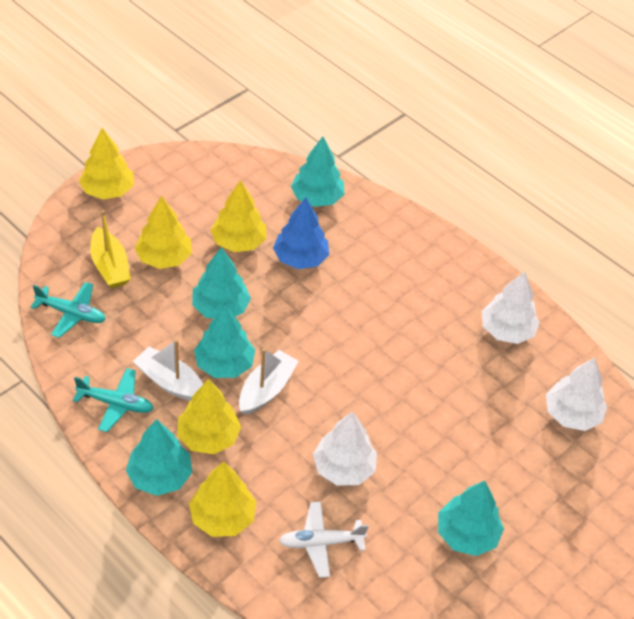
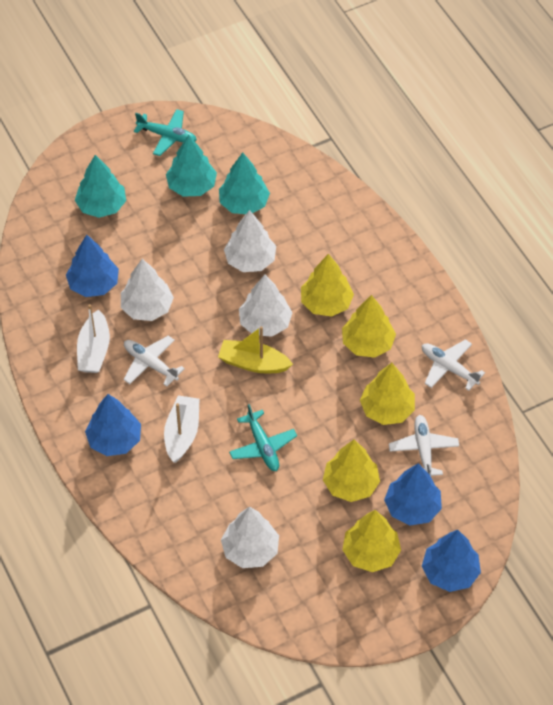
blue tree: 1 -> 4
turquoise tree: 5 -> 3
white plane: 1 -> 3
white tree: 3 -> 4

